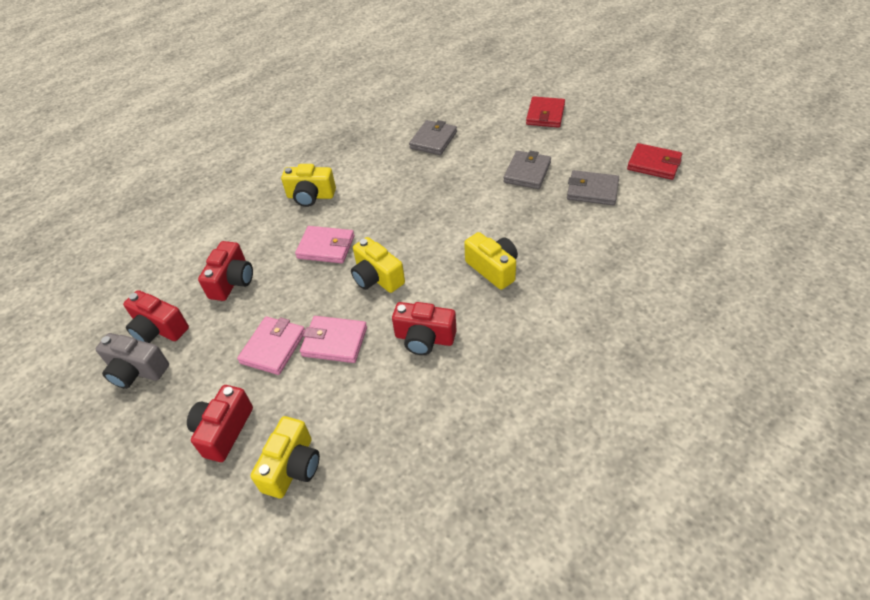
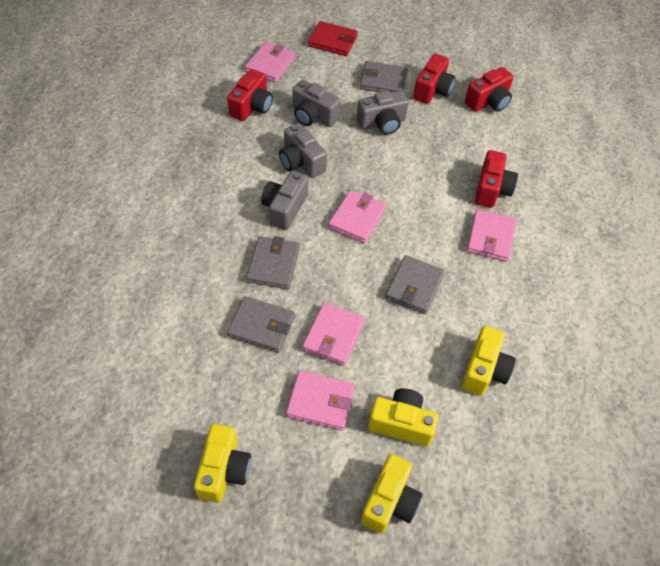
grey camera: 1 -> 4
grey wallet: 3 -> 4
pink wallet: 3 -> 5
red wallet: 2 -> 1

